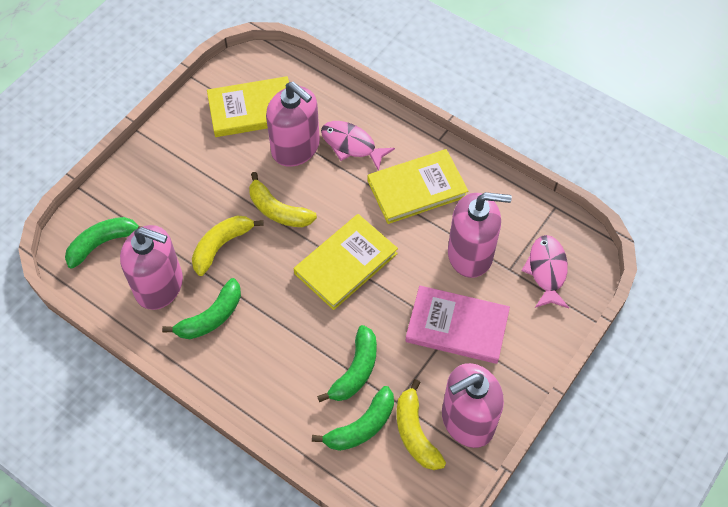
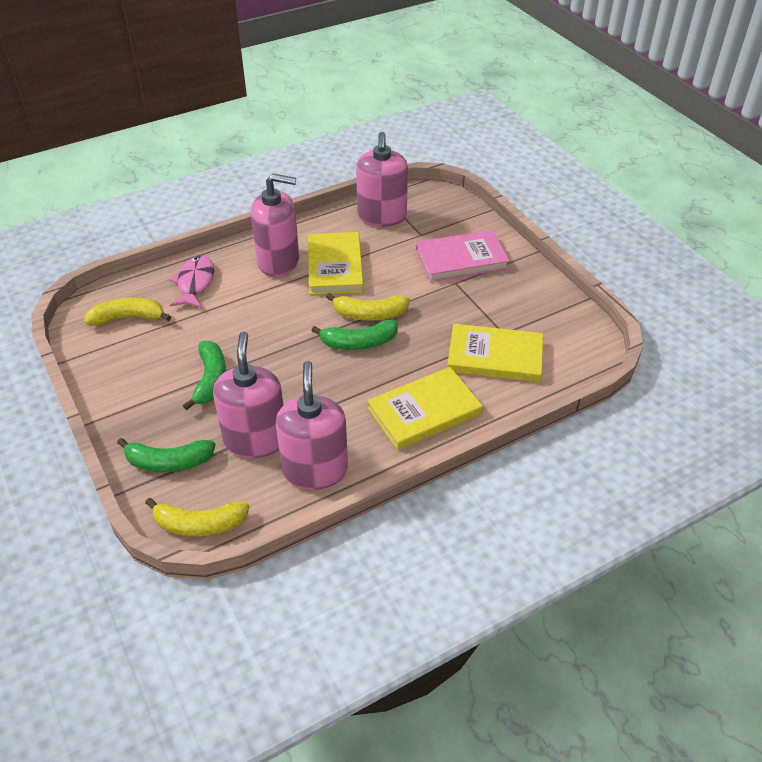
green banana: 4 -> 3
pink fish: 2 -> 1

